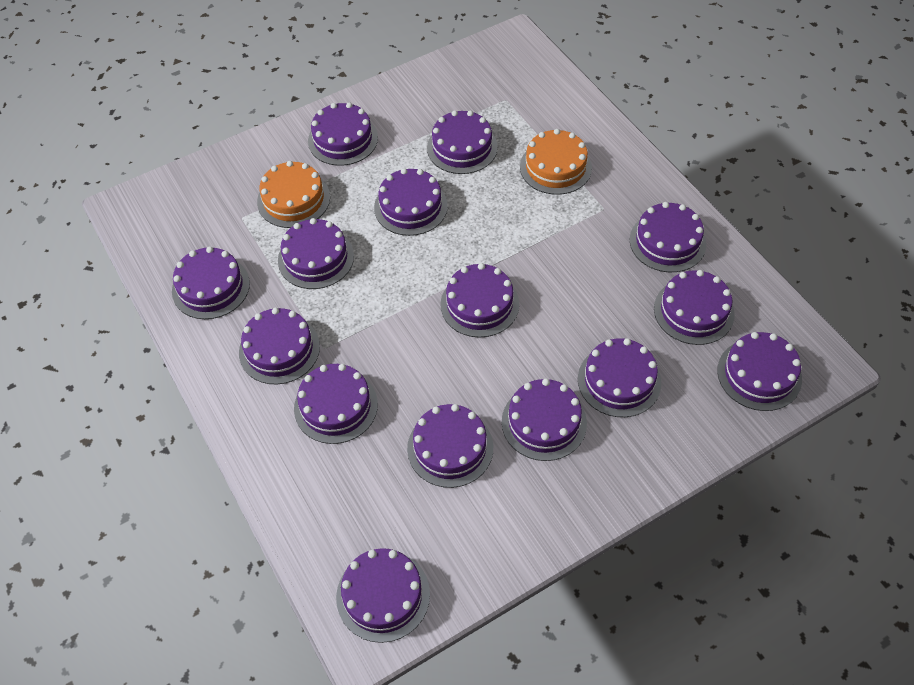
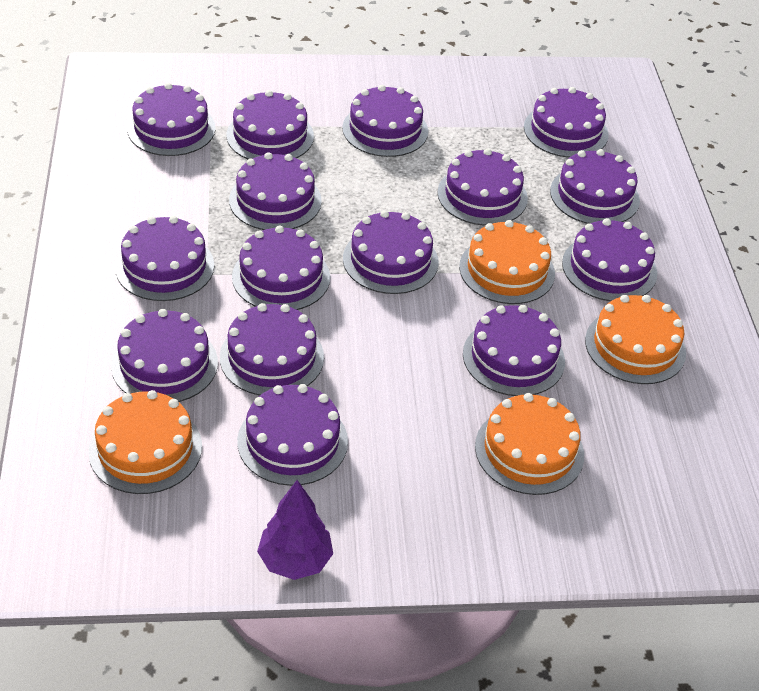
orange cake: 2 -> 4
purple tree: 0 -> 1

